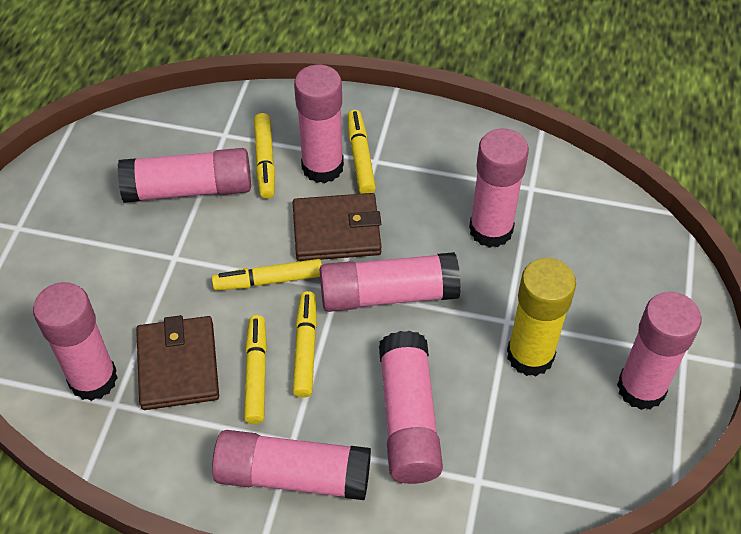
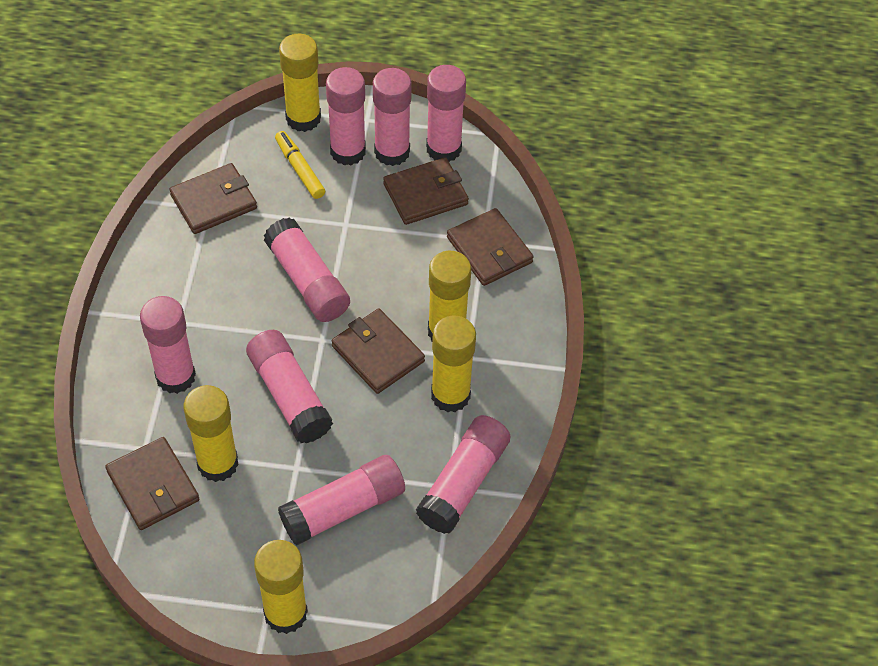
brown wallet: 2 -> 5
yellow glue stick: 1 -> 5
yellow marker: 5 -> 1

